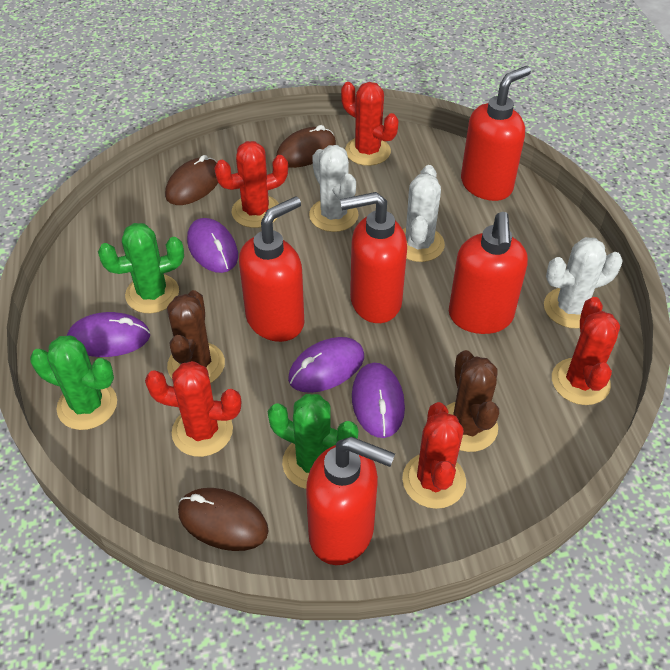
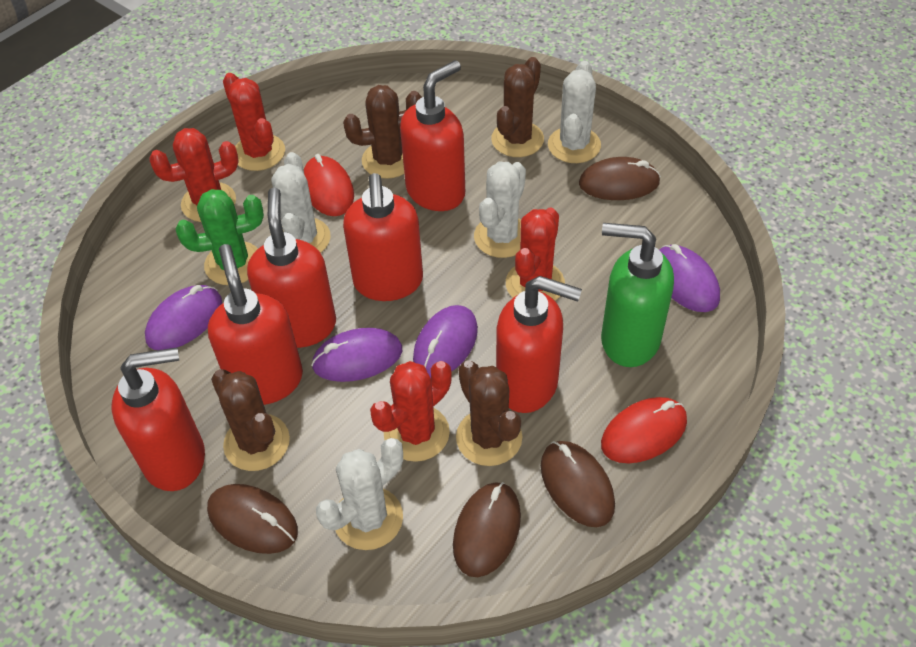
brown cactus: 2 -> 4
brown mouse: 3 -> 4
green cactus: 3 -> 1
green soap dispenser: 0 -> 1
red cactus: 5 -> 4
red mouse: 0 -> 2
red soap dispenser: 5 -> 6
white cactus: 3 -> 4

